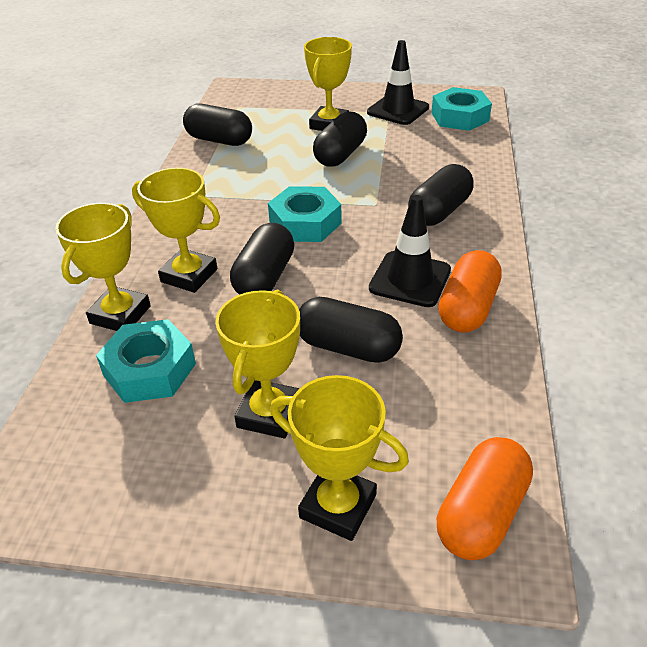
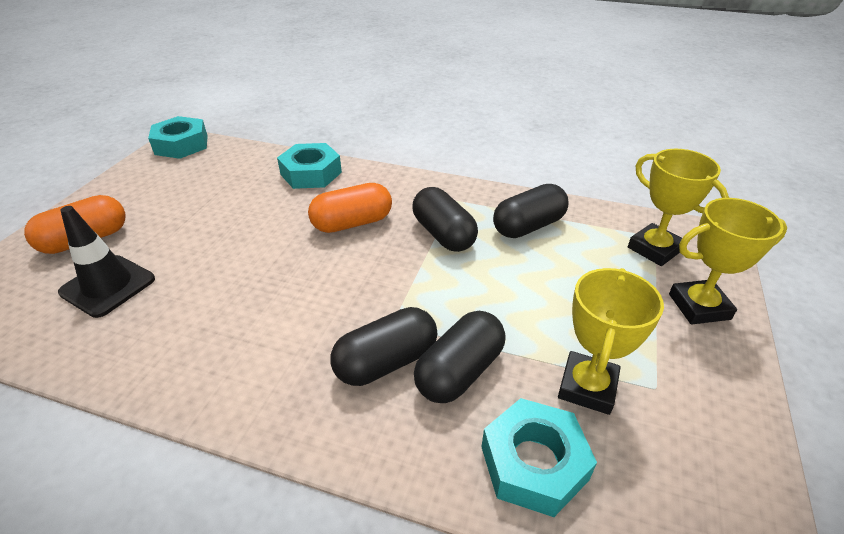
black capsule: 5 -> 4
black traffic cone: 2 -> 1
yellow trophy: 5 -> 3

